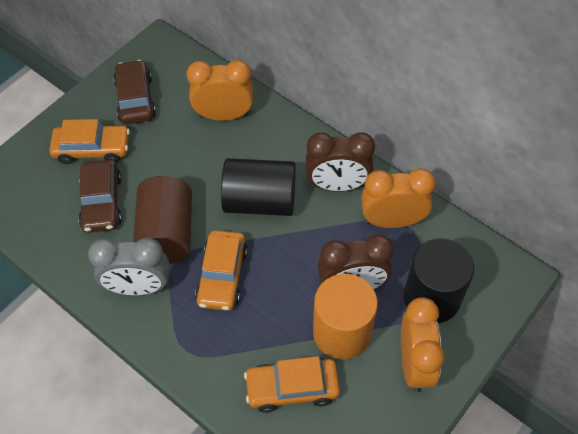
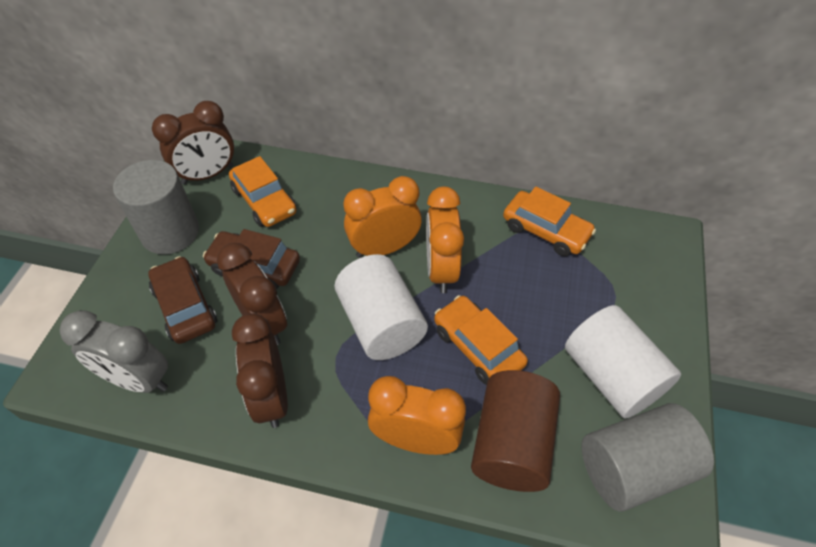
black cylinder: 2 -> 0
brown clock: 2 -> 3
grey cylinder: 0 -> 2
orange cylinder: 1 -> 0
white cylinder: 0 -> 2

